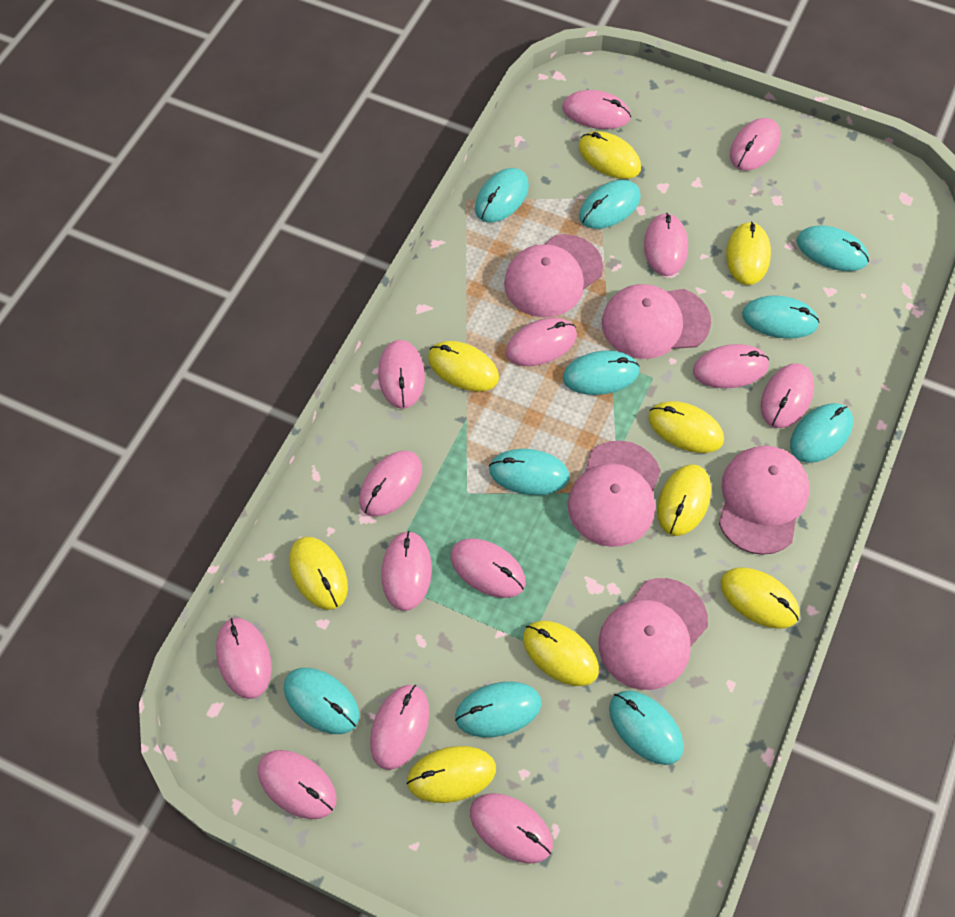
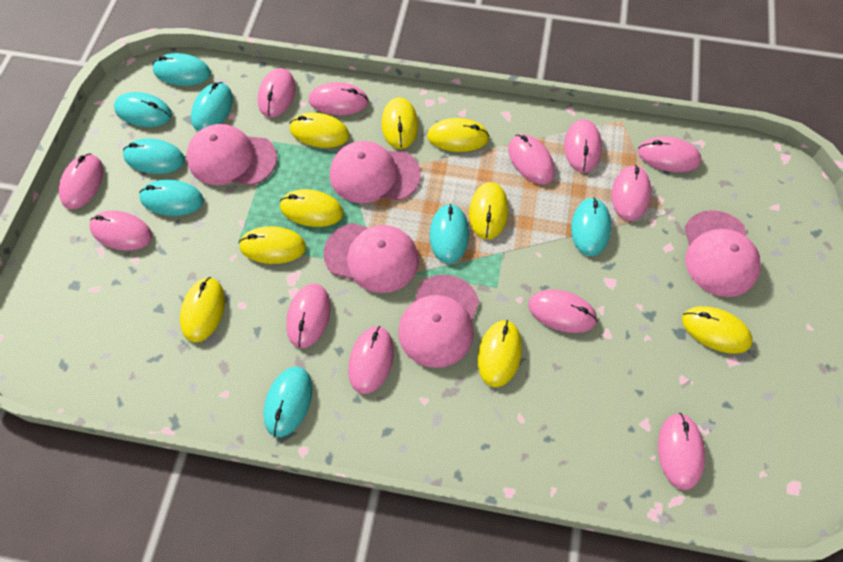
pink mouse: 14 -> 12
turquoise mouse: 10 -> 8

